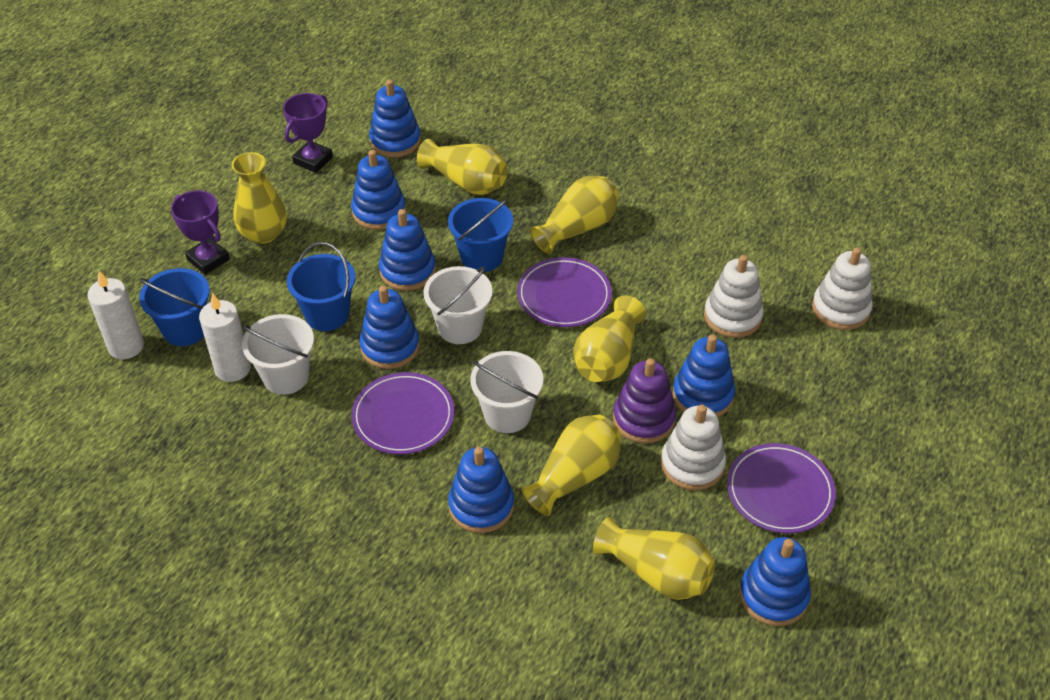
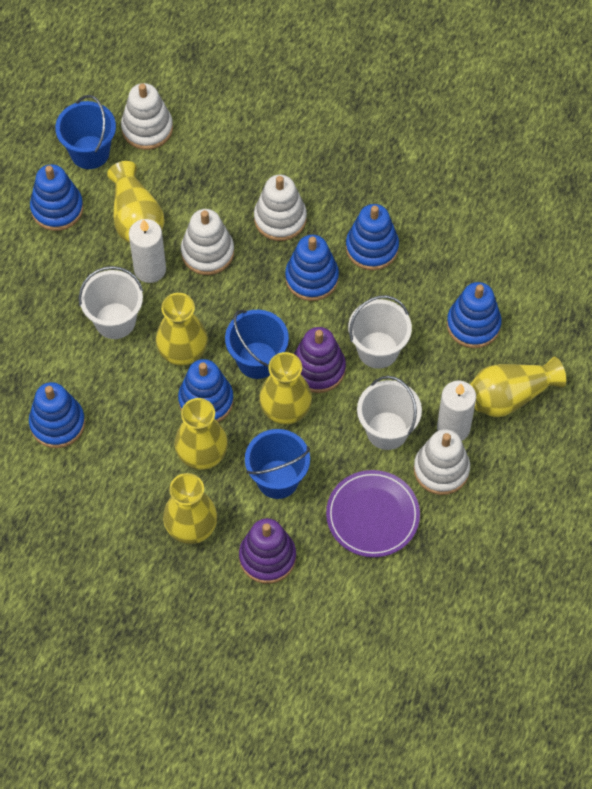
blue stacking toy: 7 -> 6
purple plate: 3 -> 1
purple stacking toy: 1 -> 2
purple trophy: 2 -> 0
white stacking toy: 3 -> 4

